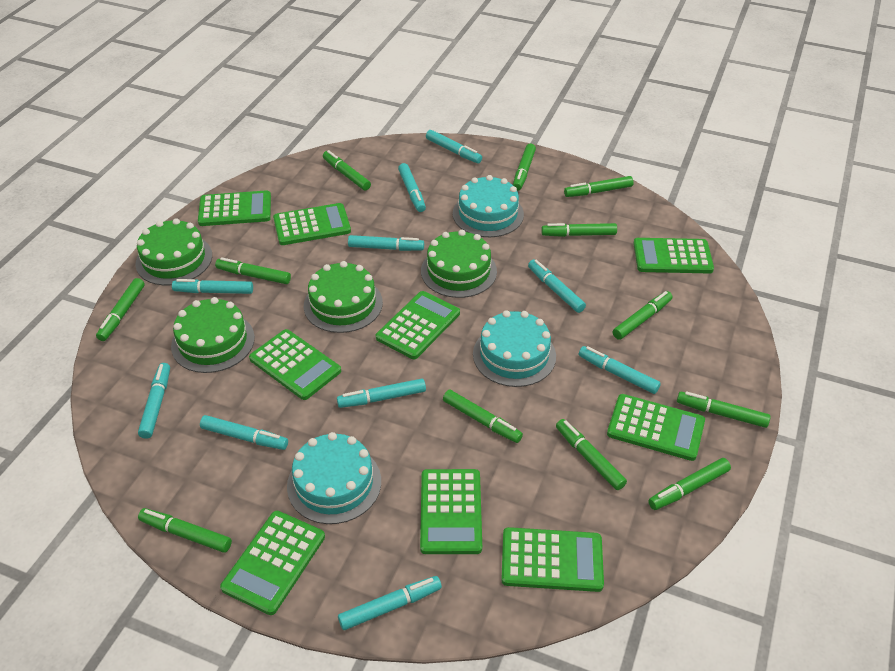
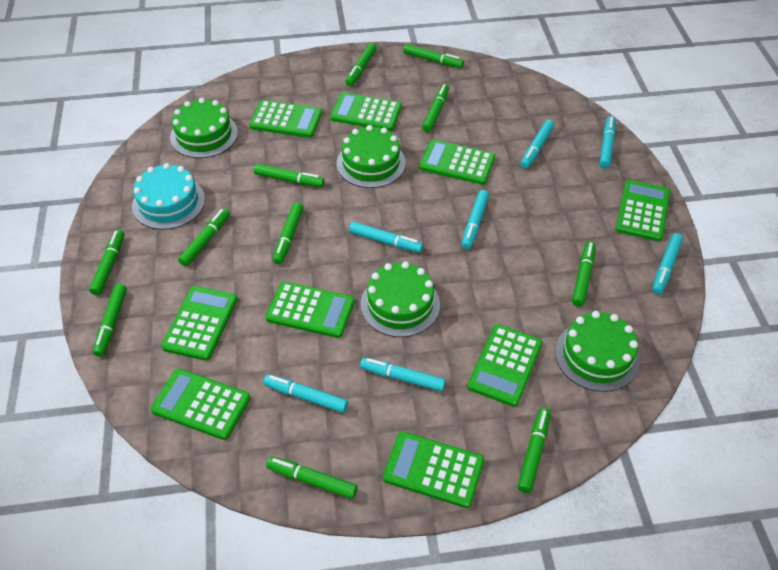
green marker: 12 -> 11
turquoise cake: 3 -> 1
turquoise marker: 10 -> 7

